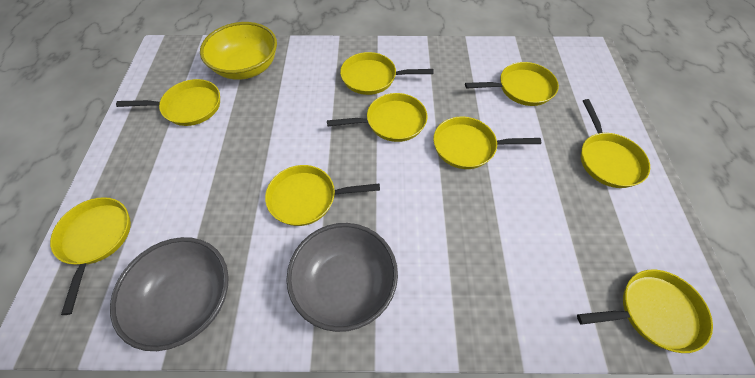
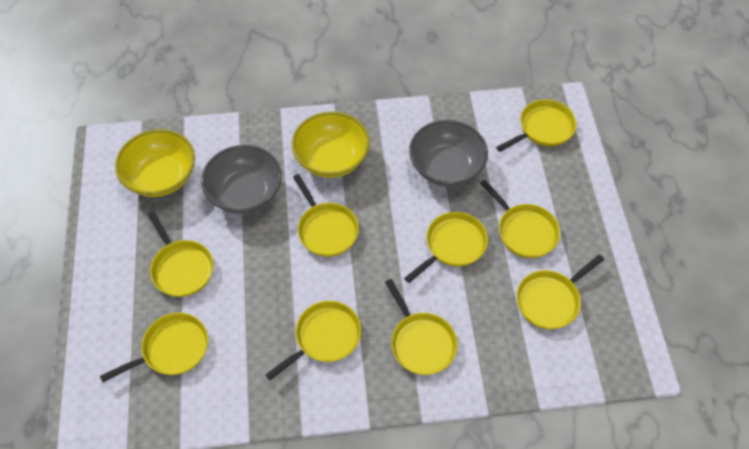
yellow bowl: 1 -> 2

